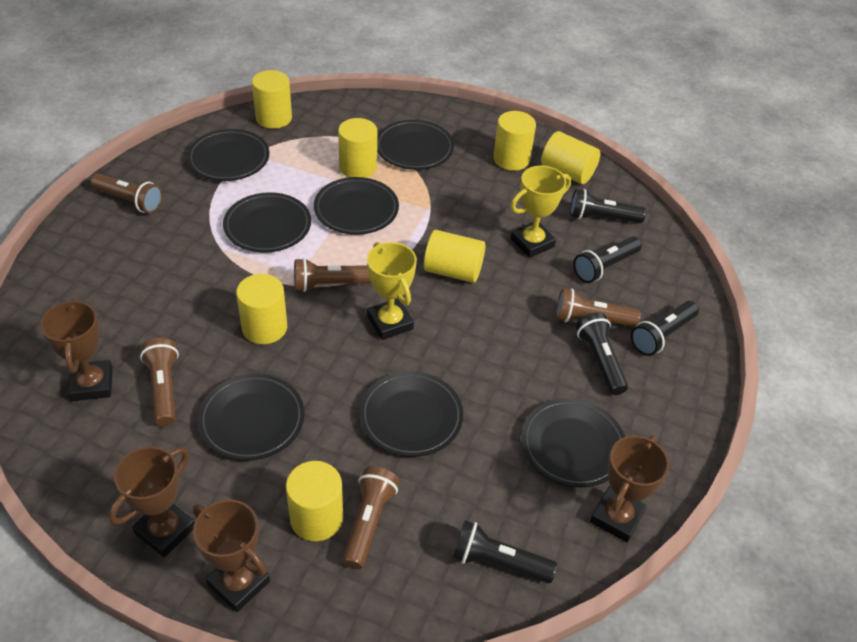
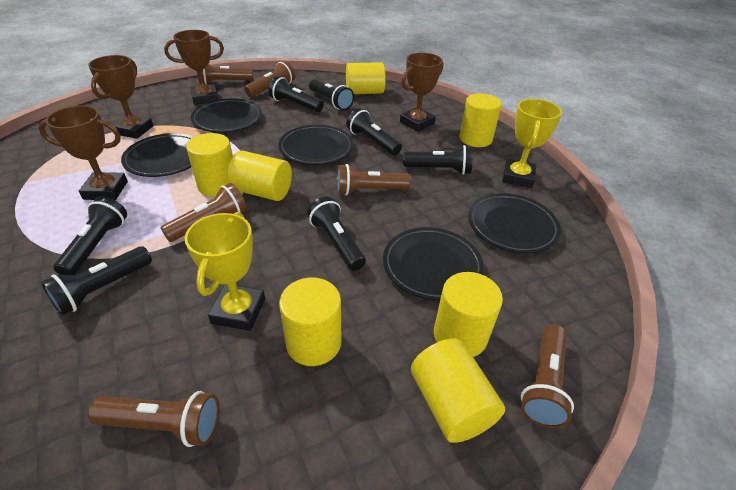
black flashlight: 5 -> 7
black plate: 7 -> 5
brown flashlight: 5 -> 6

